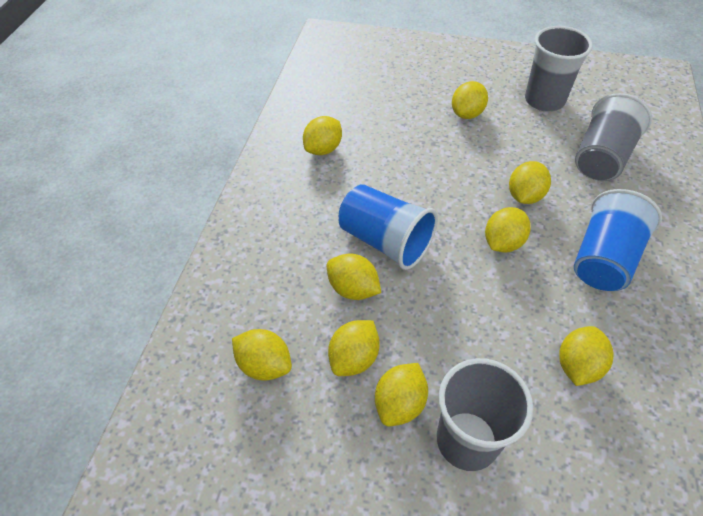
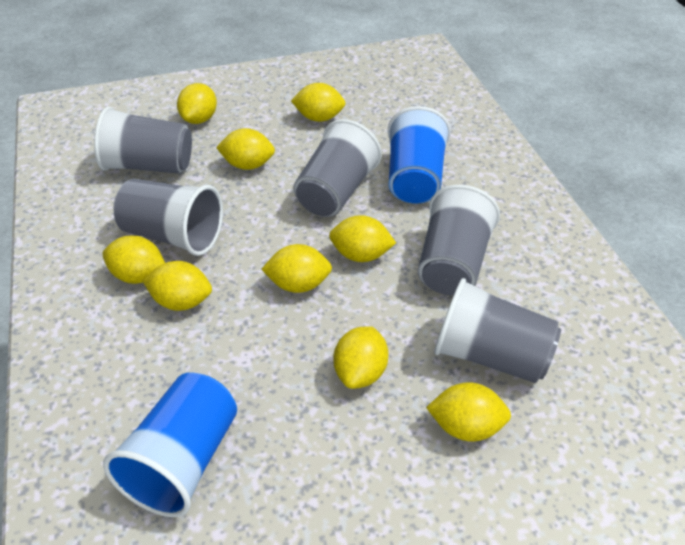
grey cup: 3 -> 5

